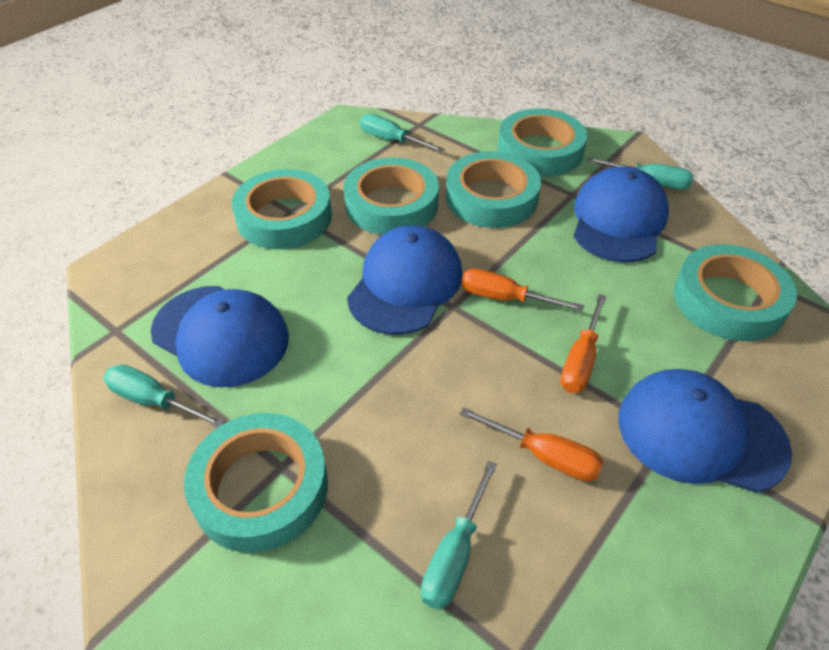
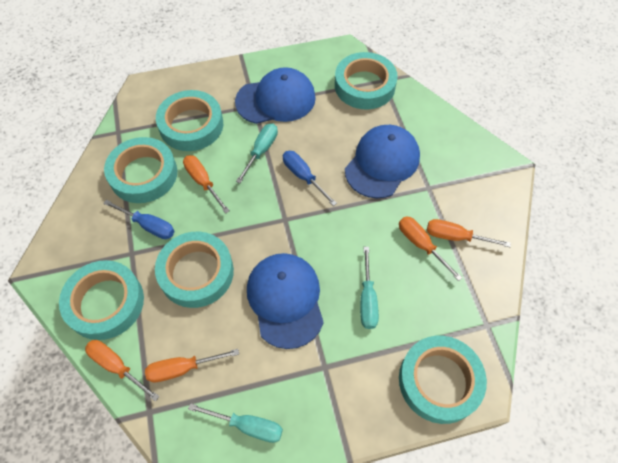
blue cap: 4 -> 3
blue screwdriver: 0 -> 2
orange screwdriver: 3 -> 5
turquoise screwdriver: 4 -> 3

